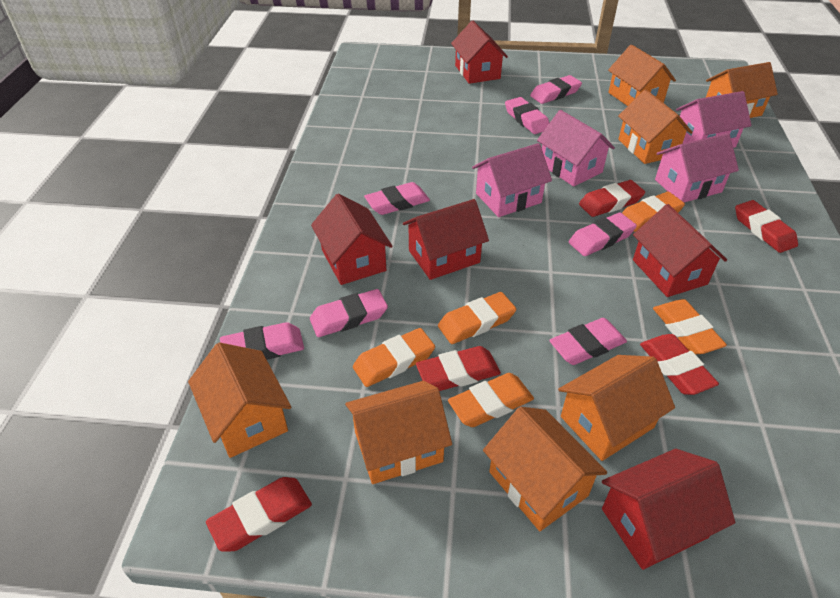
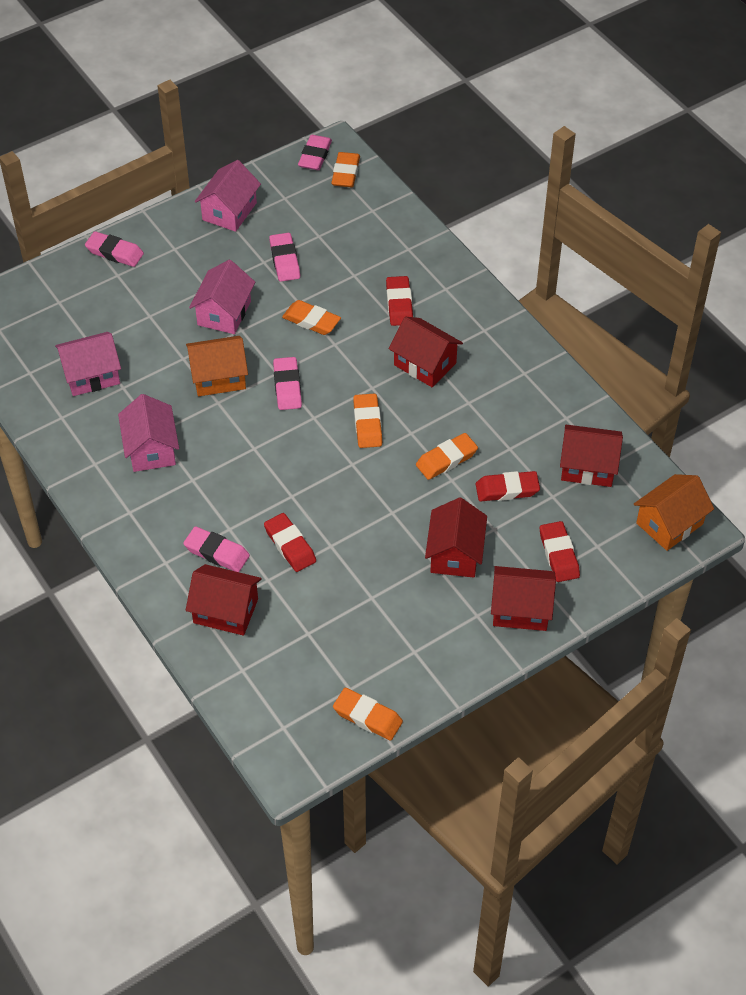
orange house: 7 -> 2
pink eraser: 7 -> 5
red eraser: 5 -> 4

